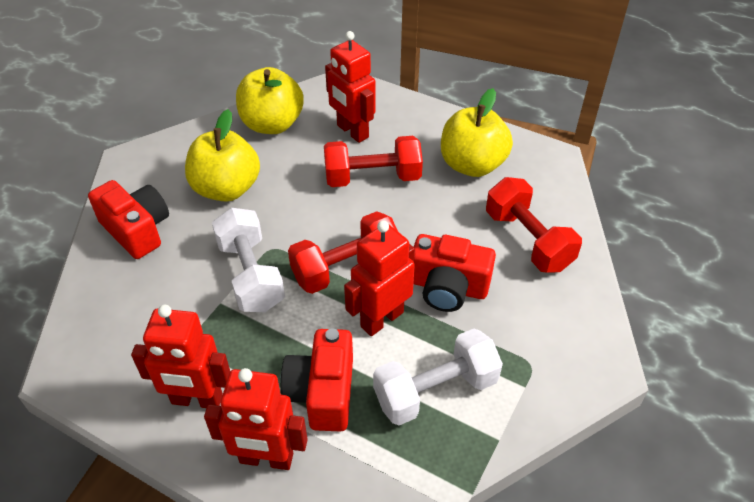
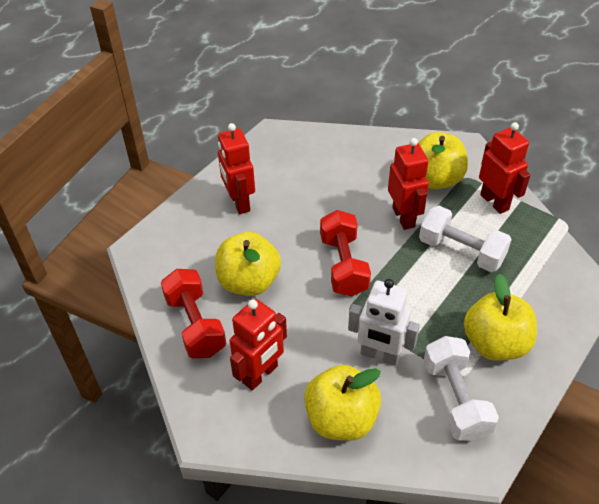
red camera: 3 -> 0
red dumbbell: 3 -> 2
white robot: 0 -> 1
yellow apple: 3 -> 4

